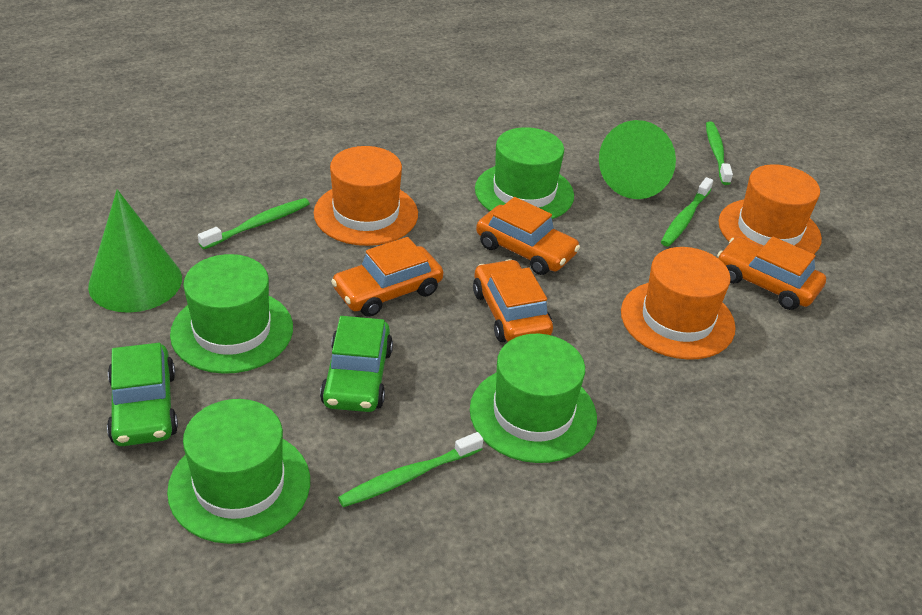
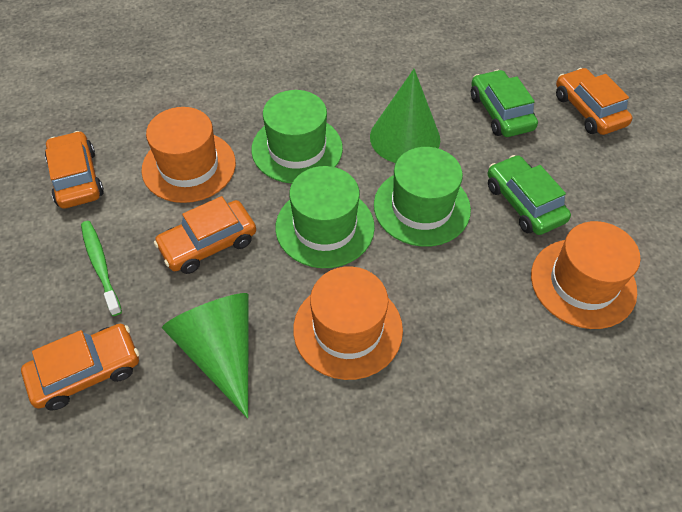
green hat: 4 -> 3
green toothbrush: 4 -> 1

